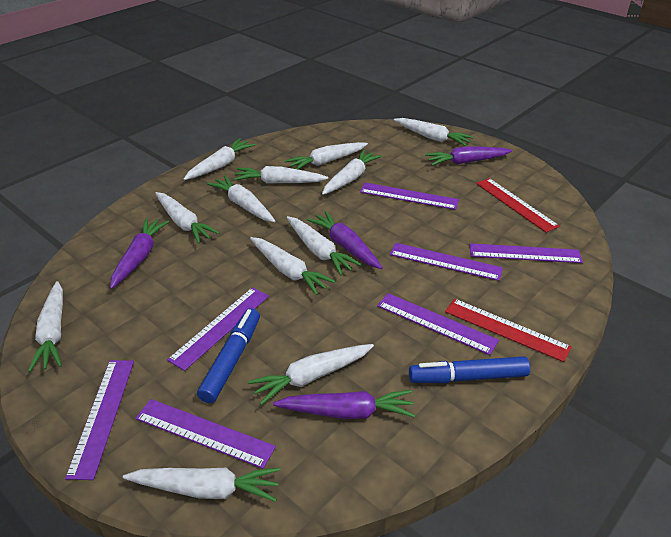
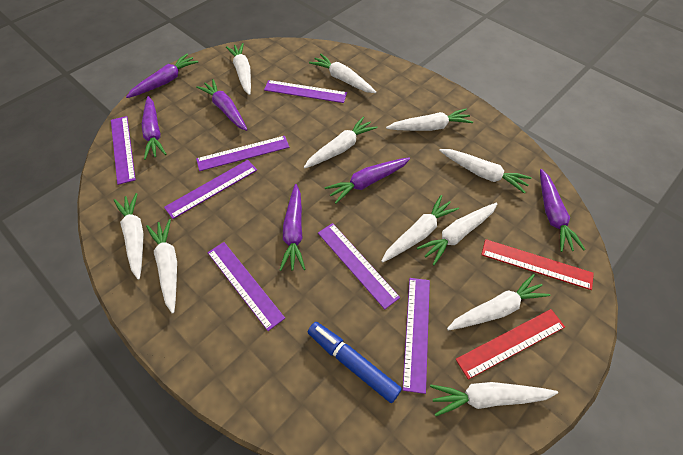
blue marker: 2 -> 1
purple carrot: 4 -> 6
white carrot: 12 -> 11

